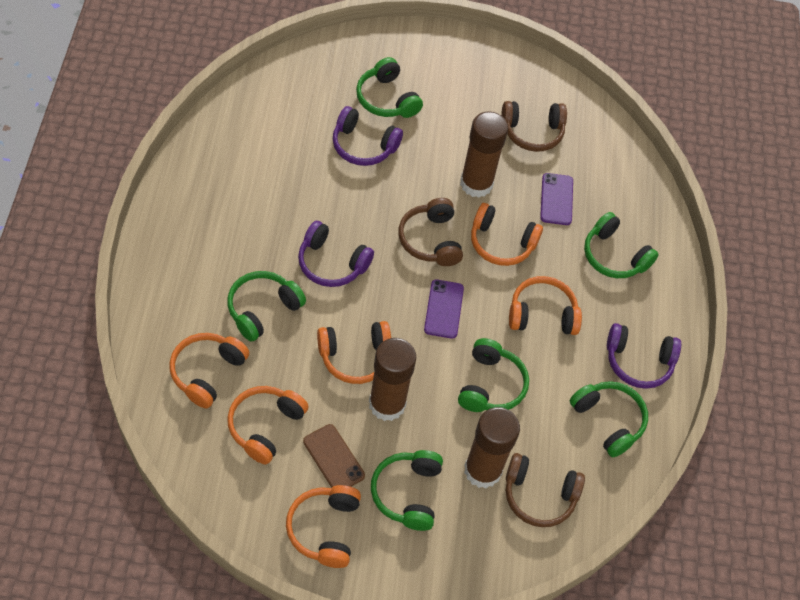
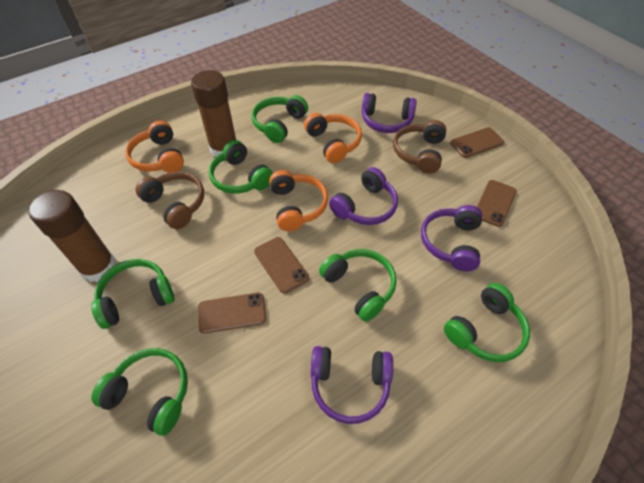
brown glue stick: 3 -> 2
brown headphones: 3 -> 2
brown phone: 1 -> 4
orange headphones: 6 -> 3
purple headphones: 3 -> 4
purple phone: 2 -> 0

